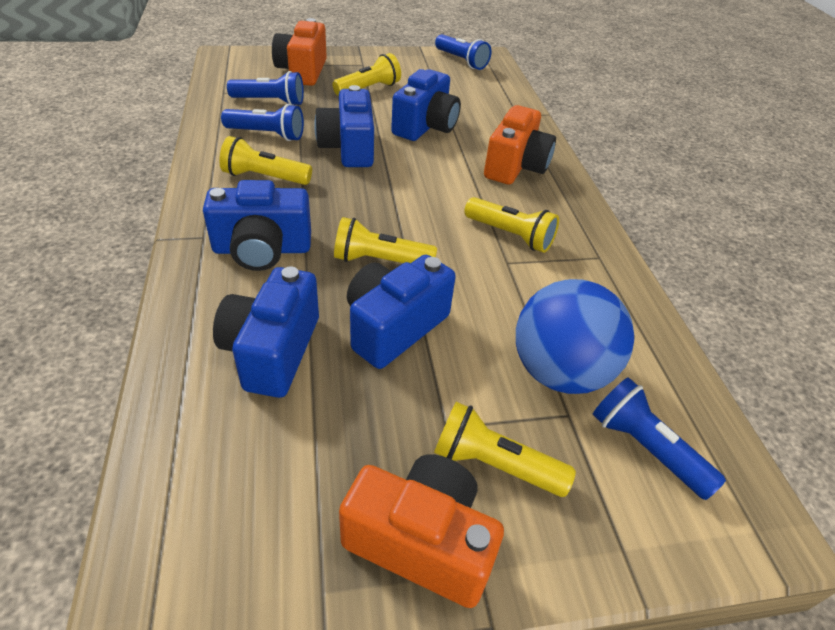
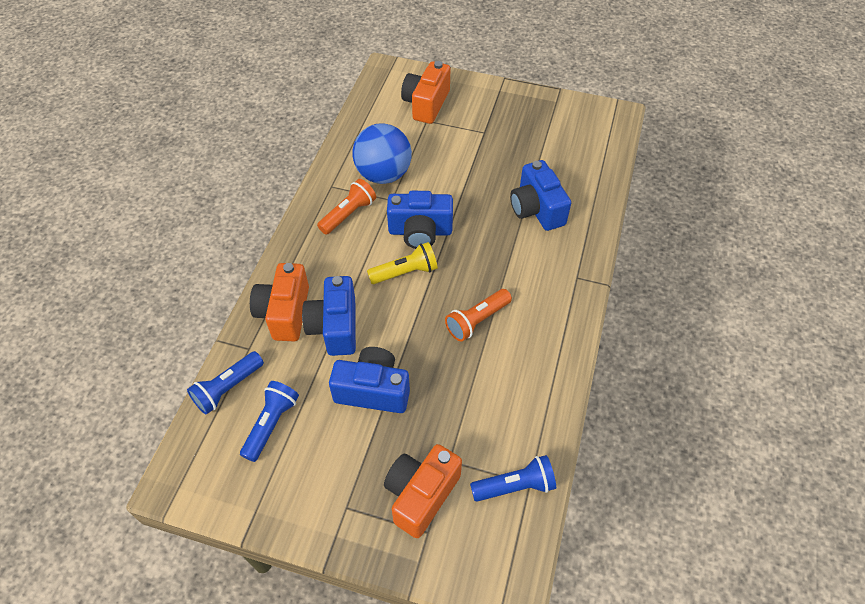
blue camera: 5 -> 4
blue flashlight: 4 -> 3
orange flashlight: 0 -> 2
yellow flashlight: 5 -> 1

